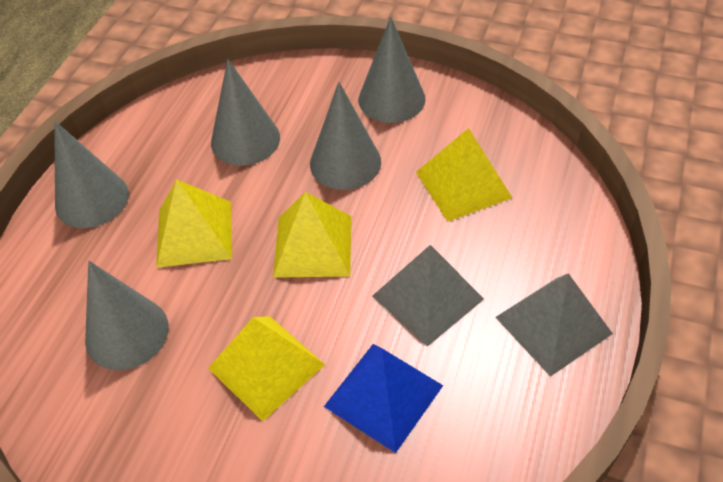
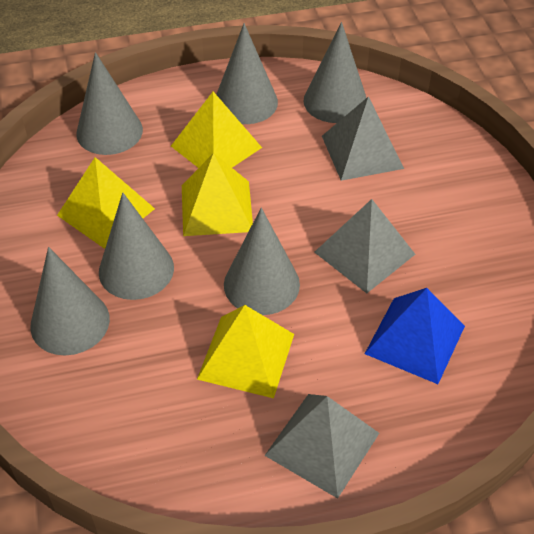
grey cone: 5 -> 6
grey pyramid: 2 -> 3

